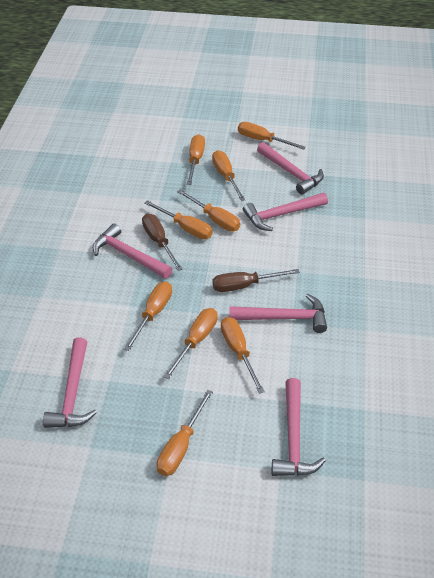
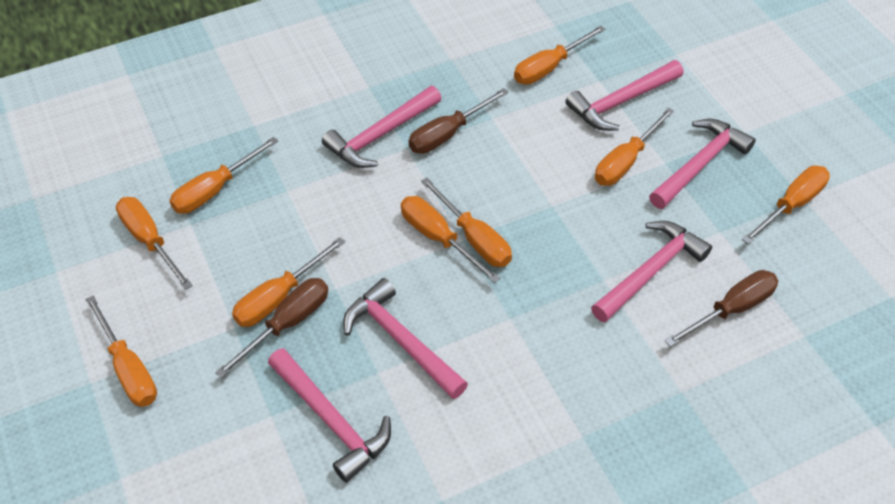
brown screwdriver: 2 -> 3

